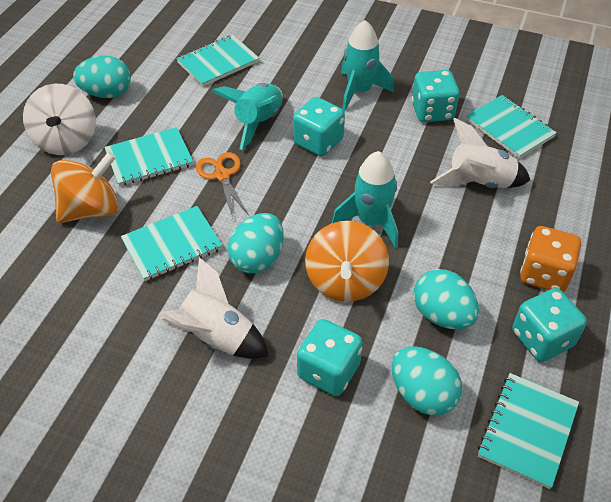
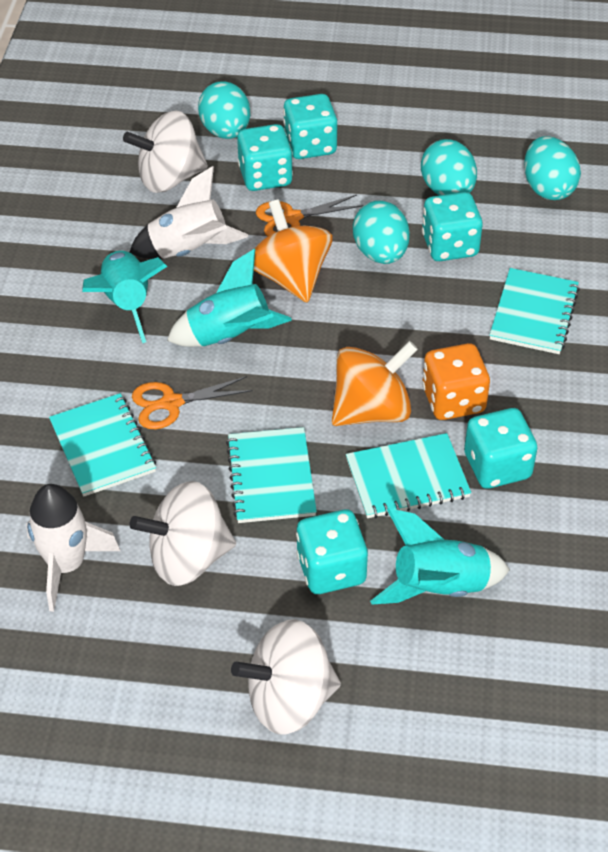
orange scissors: 1 -> 2
turquoise dice: 4 -> 5
turquoise notebook: 5 -> 4
white spinning top: 1 -> 3

